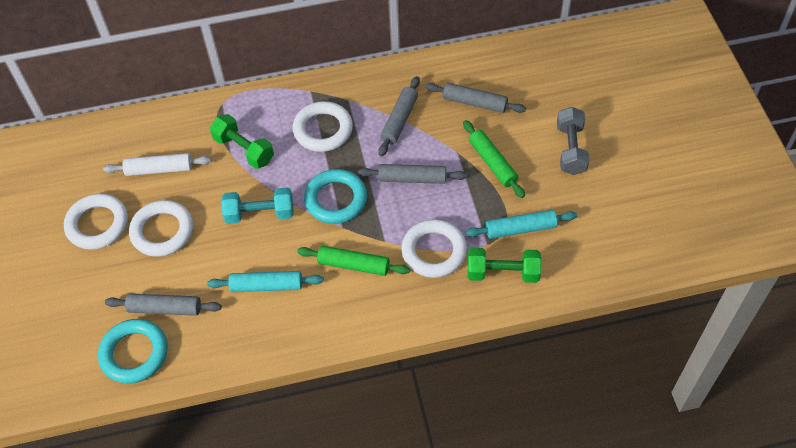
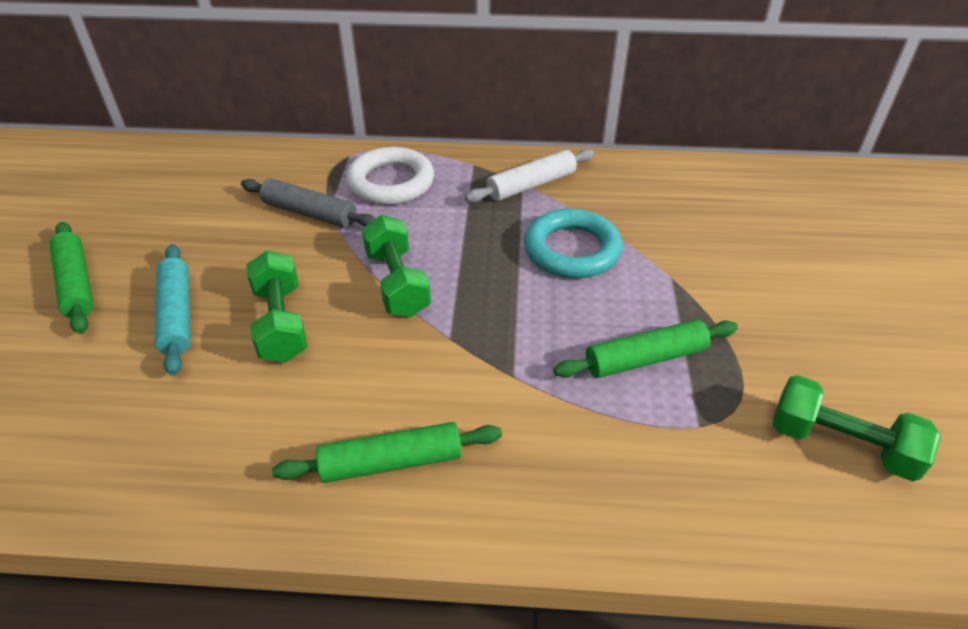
green dumbbell: 2 -> 3
green rolling pin: 2 -> 3
grey dumbbell: 1 -> 0
grey rolling pin: 4 -> 1
turquoise dumbbell: 1 -> 0
turquoise ring: 2 -> 1
turquoise rolling pin: 2 -> 1
white ring: 4 -> 1

